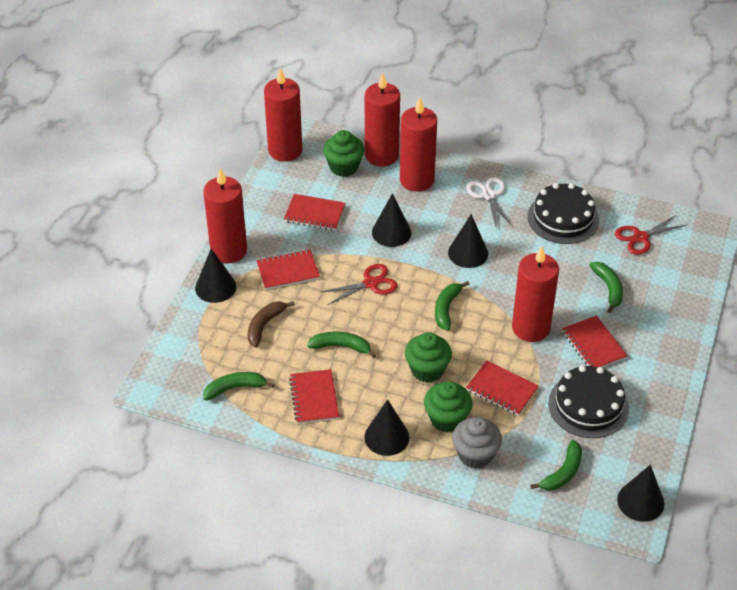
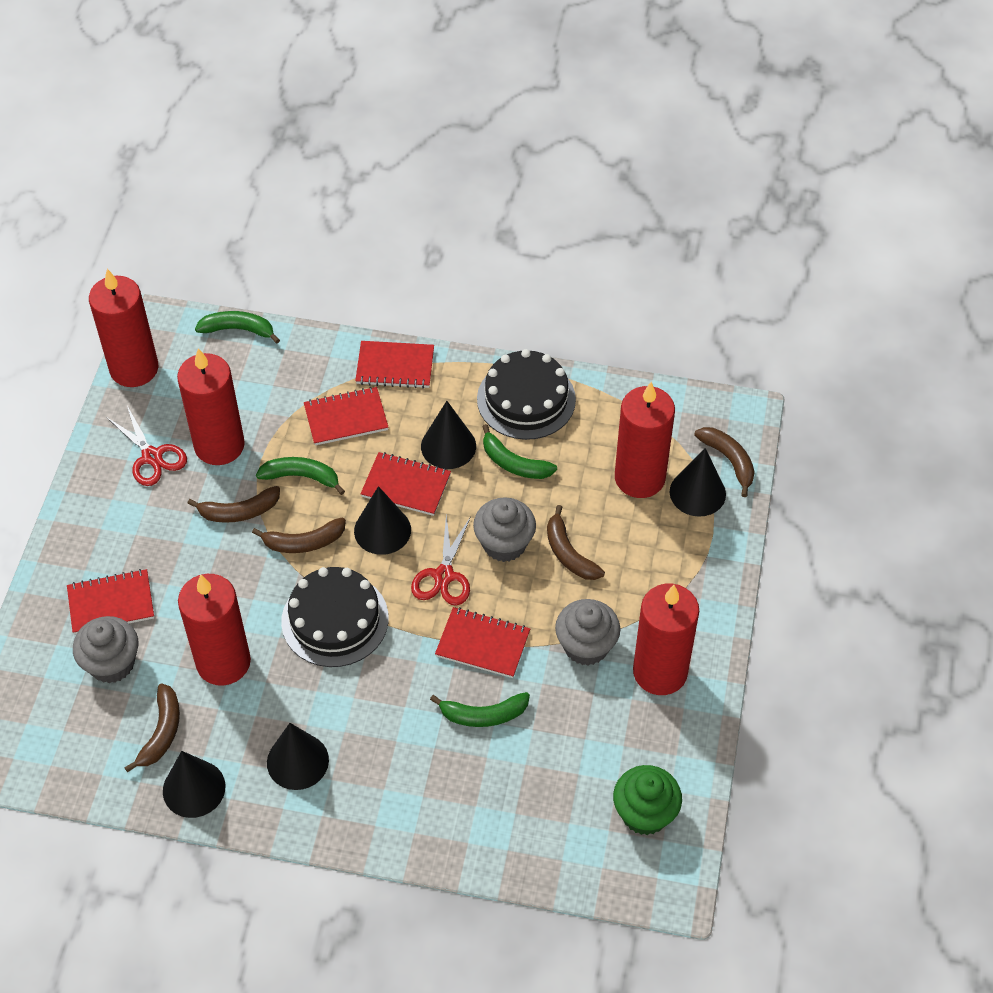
brown banana: 1 -> 5
green banana: 5 -> 4
green cupcake: 3 -> 1
grey cupcake: 1 -> 3
white scissors: 1 -> 0

